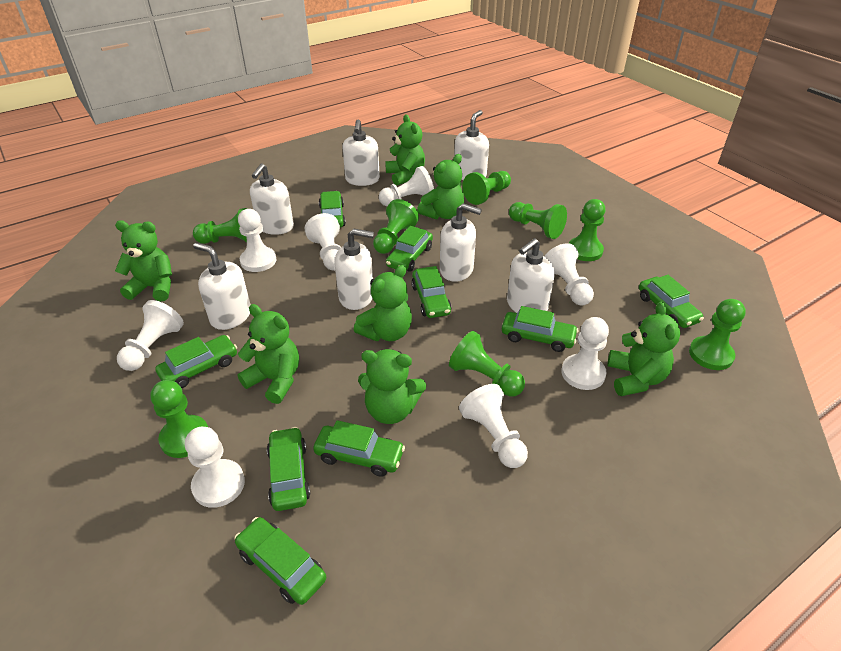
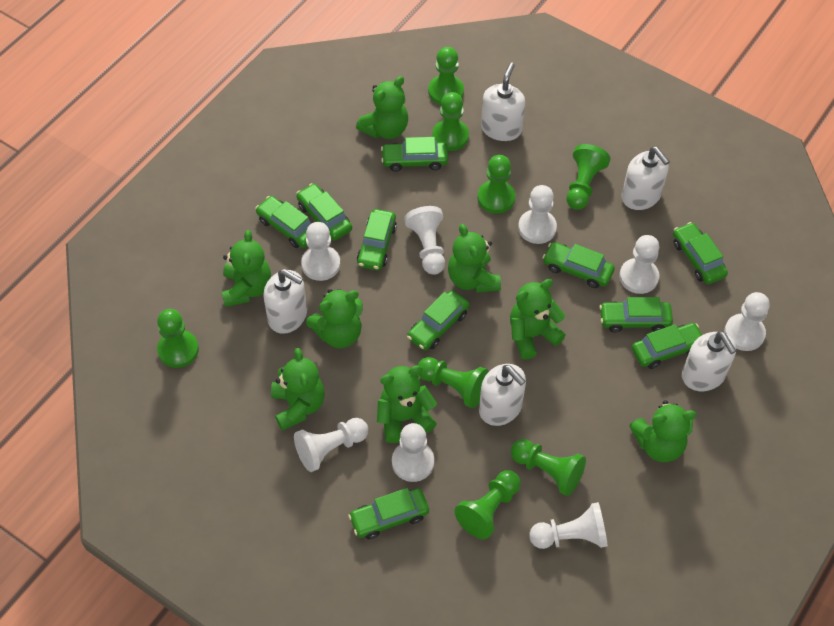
green car: 9 -> 10
green teddy bear: 7 -> 8
white soap dispenser: 7 -> 5

